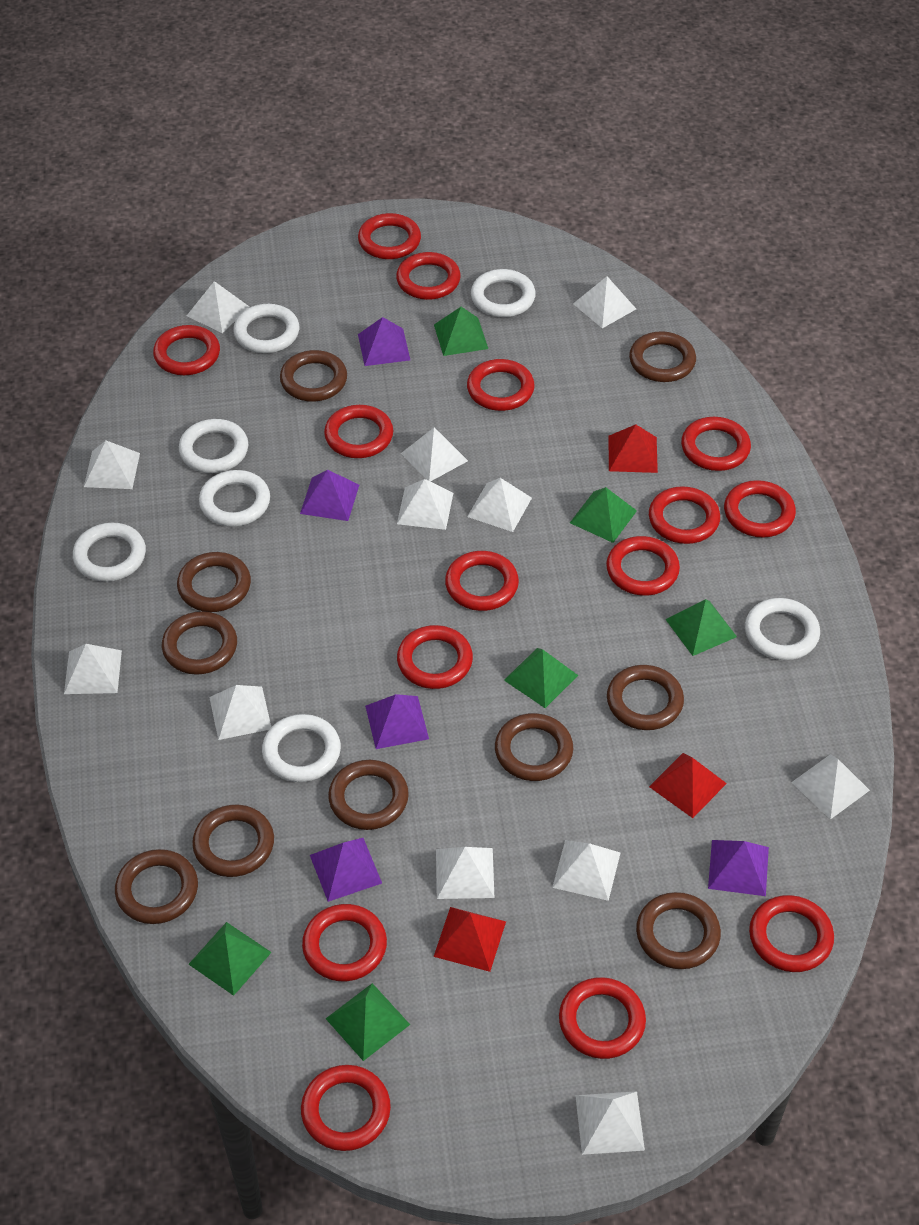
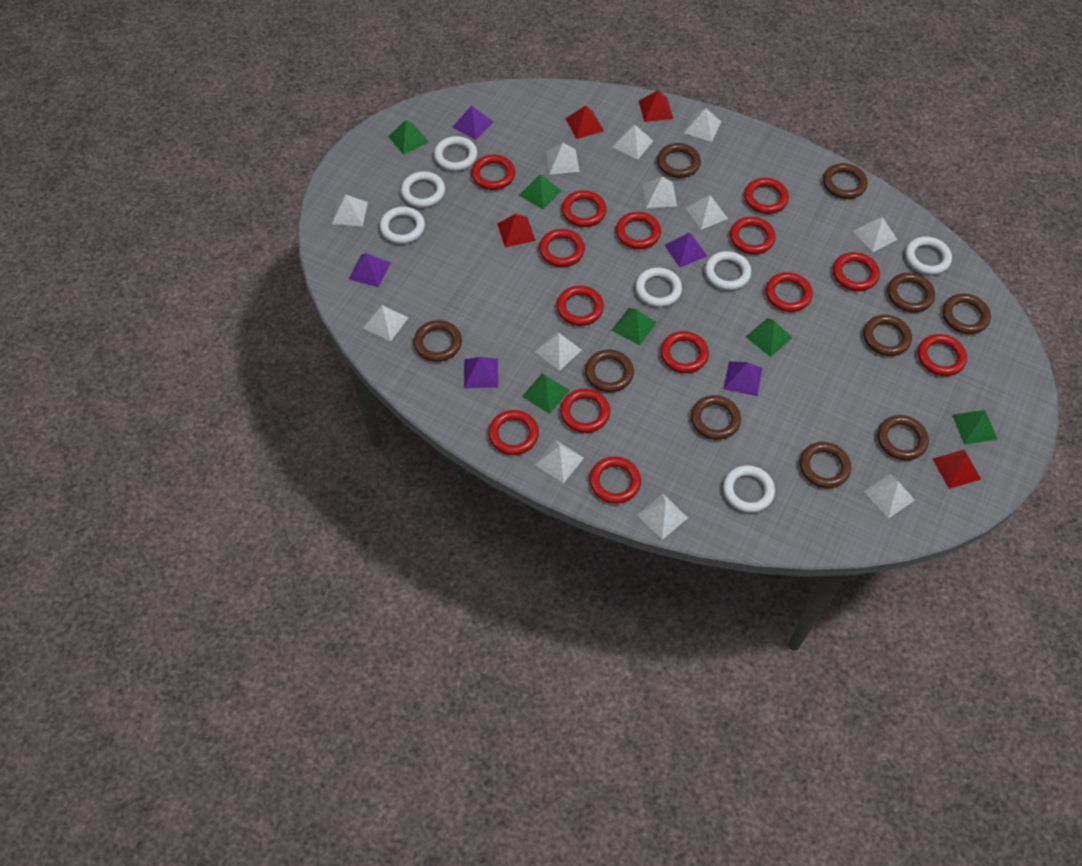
red pyramid: 3 -> 4
red ring: 15 -> 14

